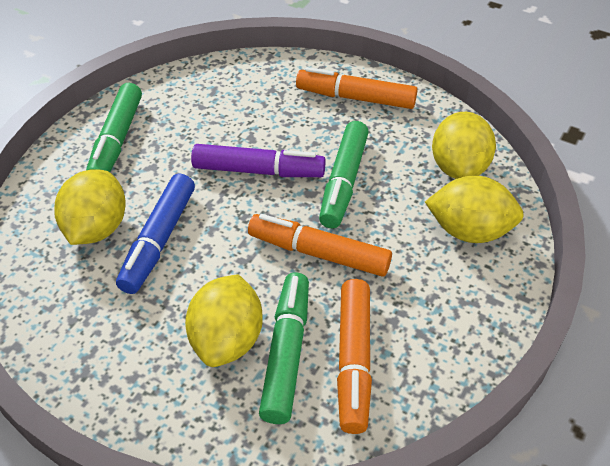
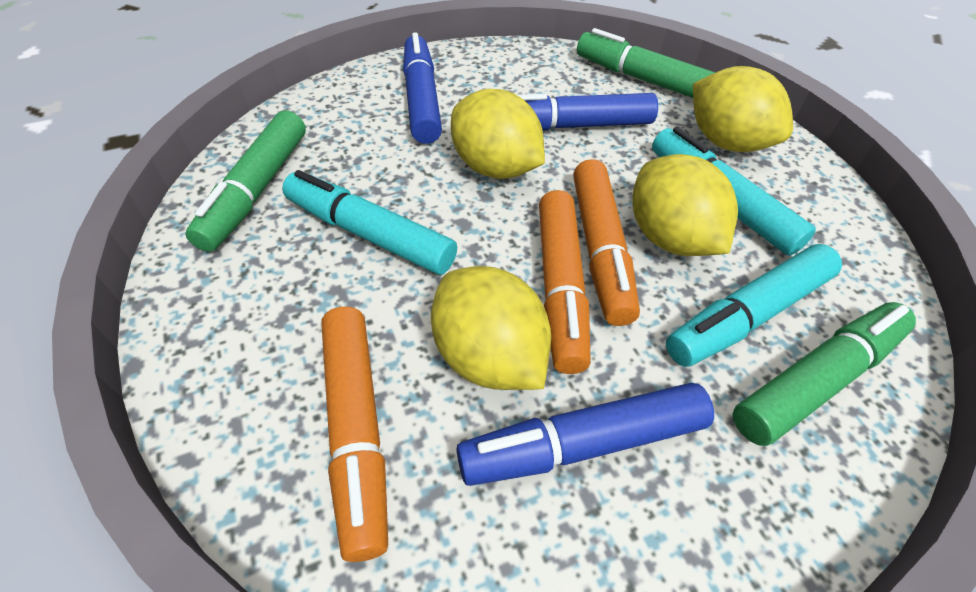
blue marker: 1 -> 3
purple marker: 1 -> 0
turquoise marker: 0 -> 3

